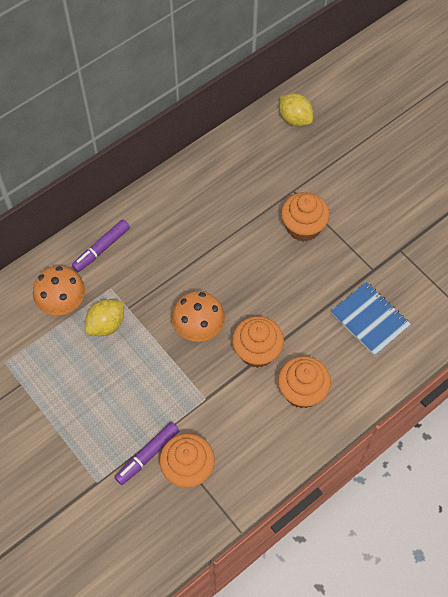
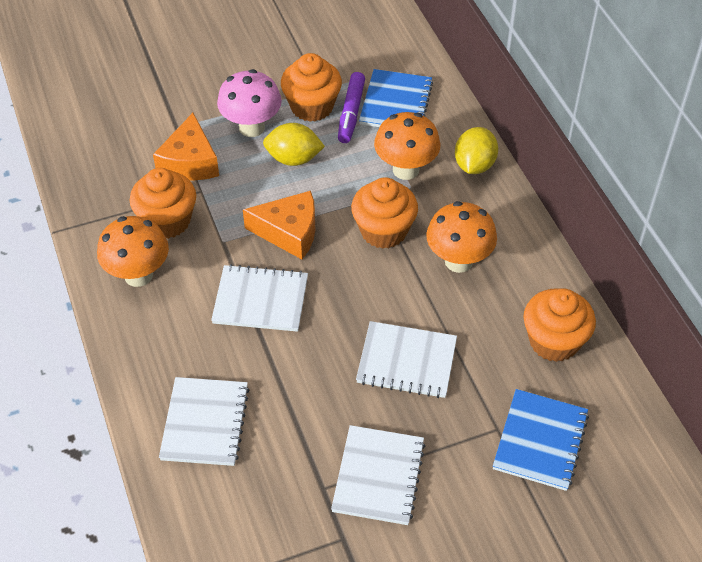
blue notebook: 1 -> 2
orange cheese: 0 -> 2
orange mushroom: 2 -> 3
pink mushroom: 0 -> 1
purple marker: 2 -> 1
white notebook: 0 -> 4

